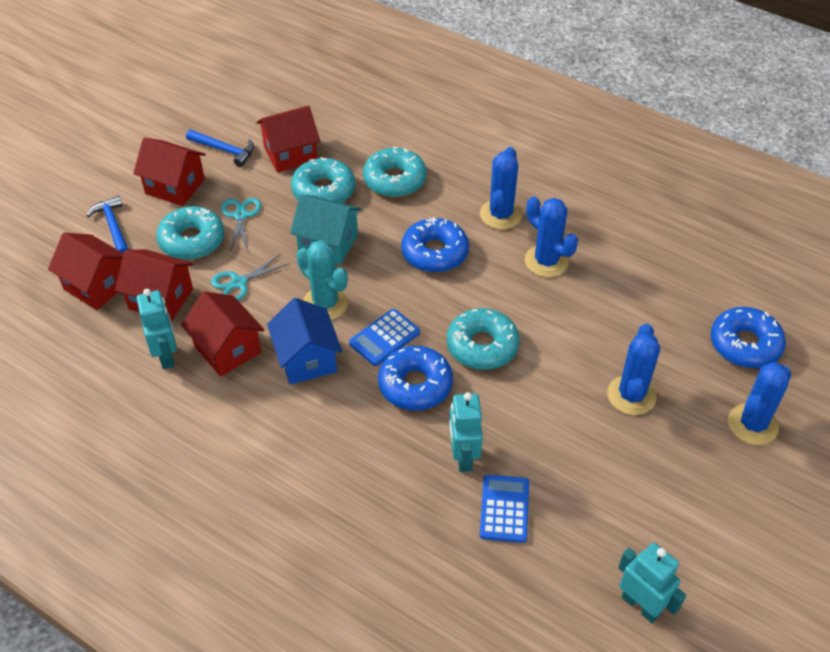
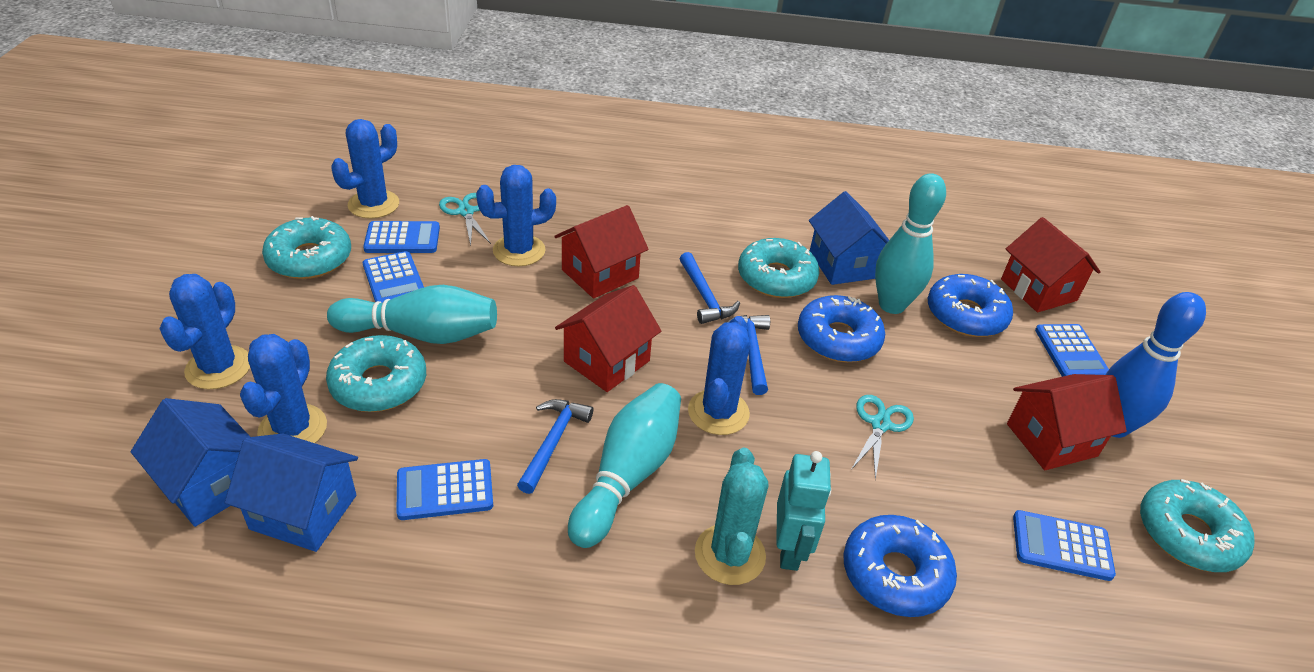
blue bowling pin: 0 -> 1
blue cactus: 4 -> 5
blue calculator: 2 -> 5
blue hammer: 2 -> 3
blue house: 1 -> 3
red house: 5 -> 4
turquoise bowling pin: 0 -> 3
turquoise house: 1 -> 0
turquoise robot: 3 -> 1

